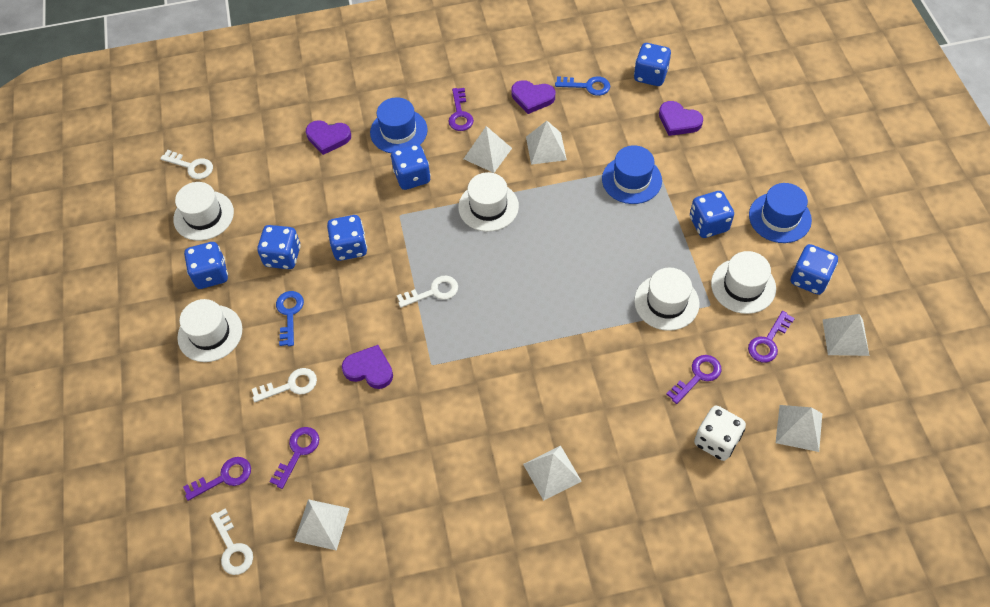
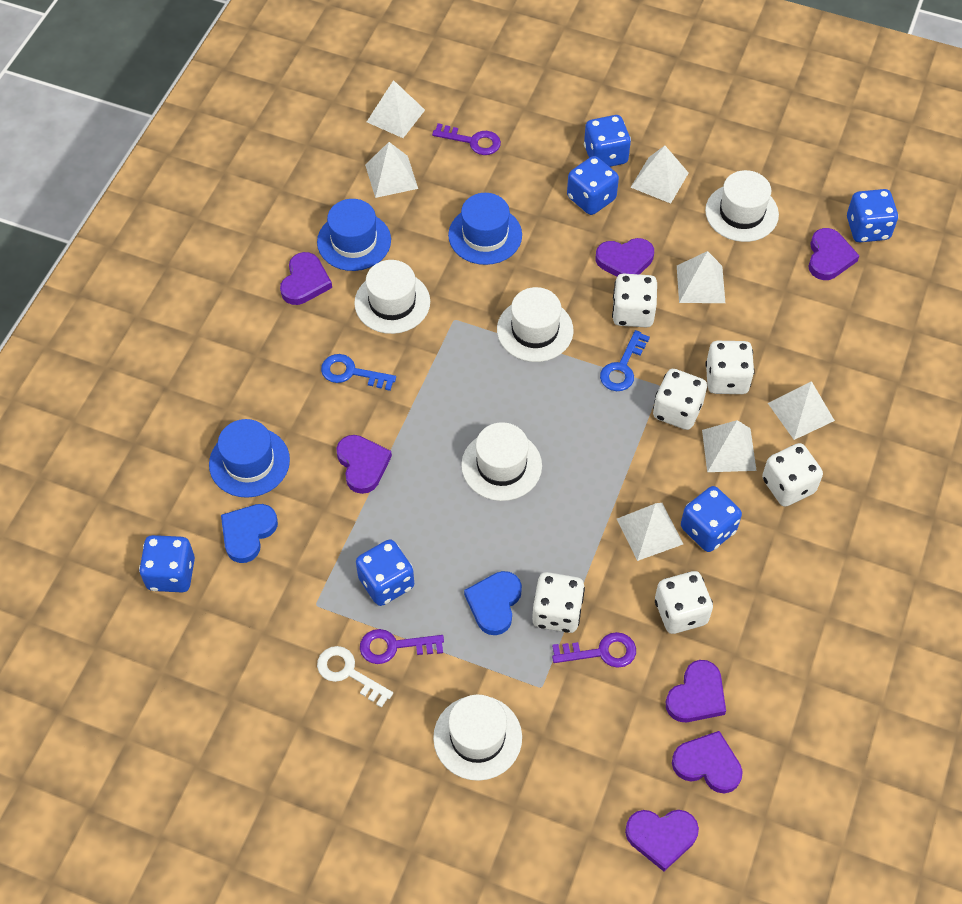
blue dice: 7 -> 6
blue heart: 0 -> 2
purple heart: 4 -> 7
purple key: 5 -> 3
white dice: 1 -> 6
white key: 4 -> 1
white pyramid: 6 -> 7

